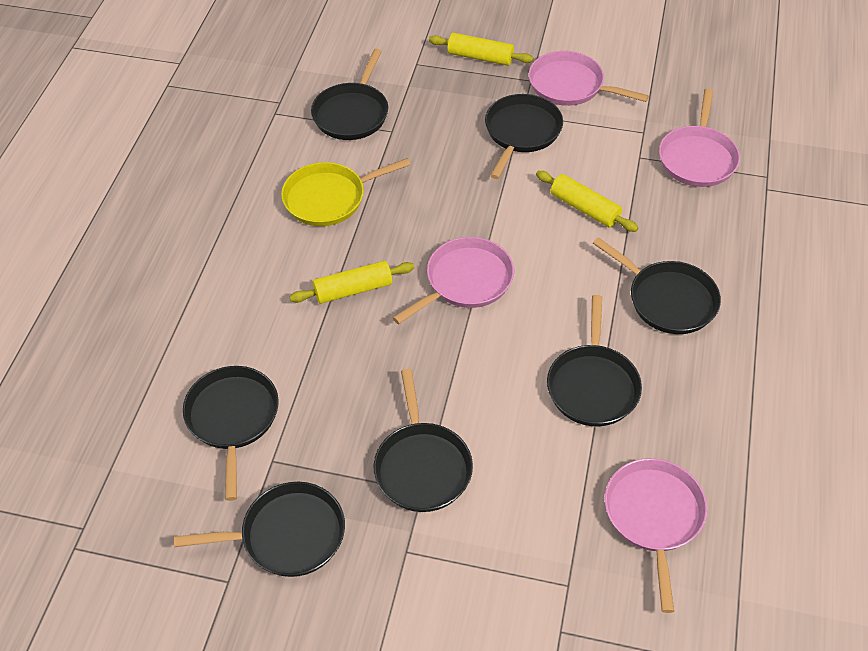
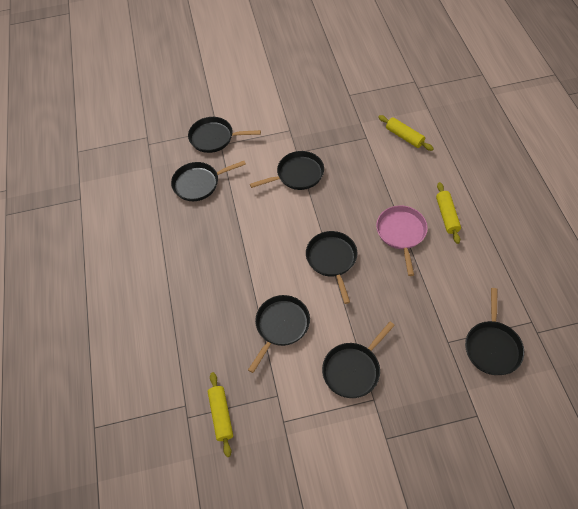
pink pan: 4 -> 1
yellow pan: 1 -> 0

